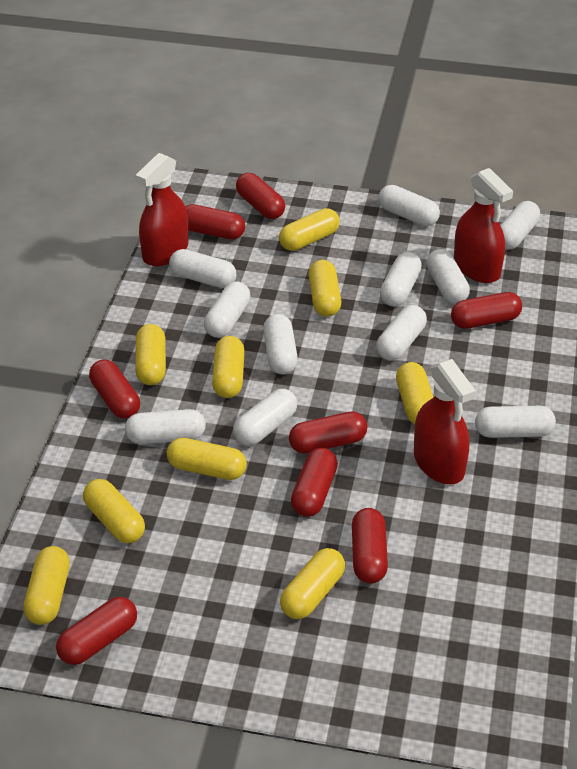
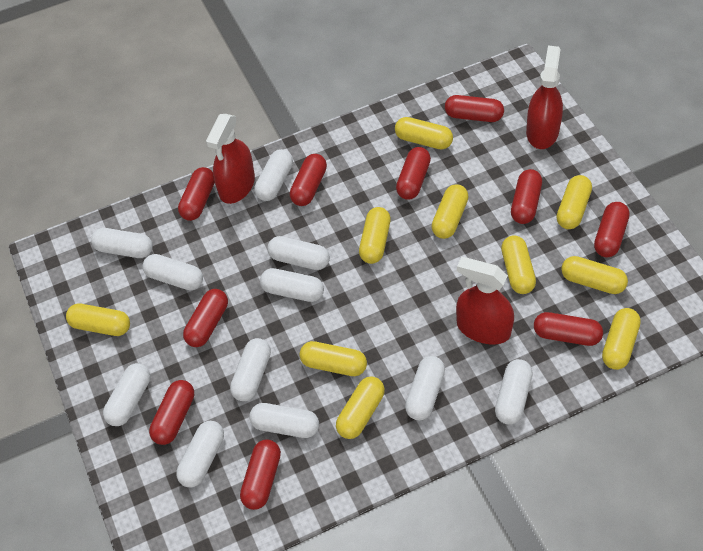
red capsule: 8 -> 10
yellow capsule: 9 -> 10

